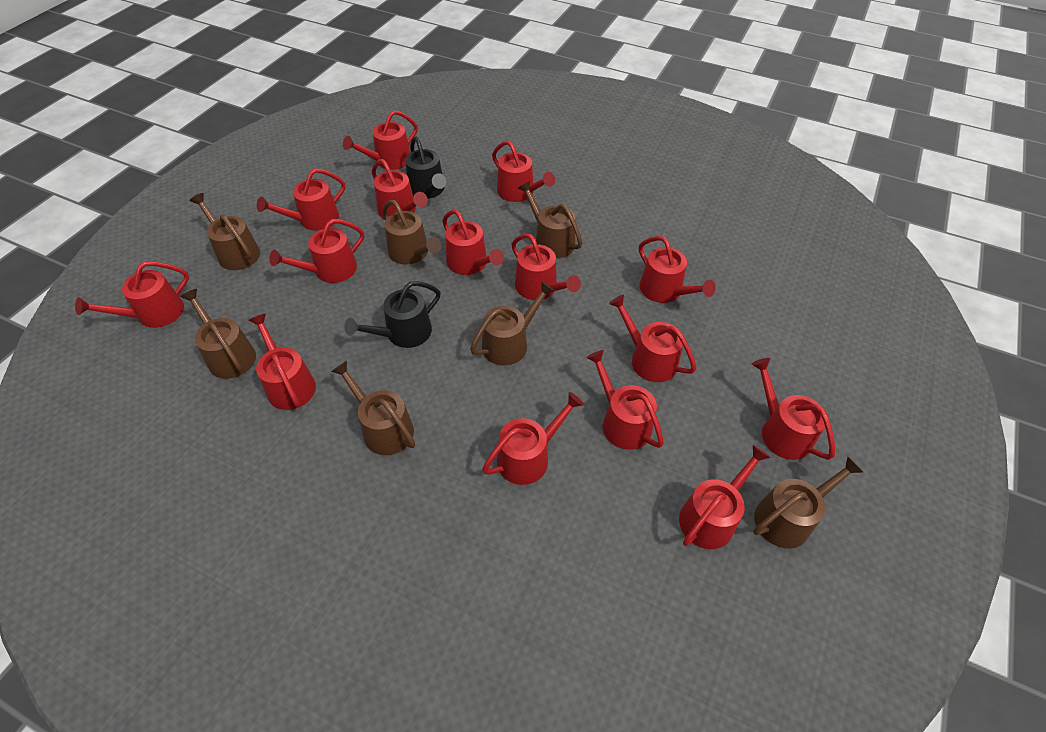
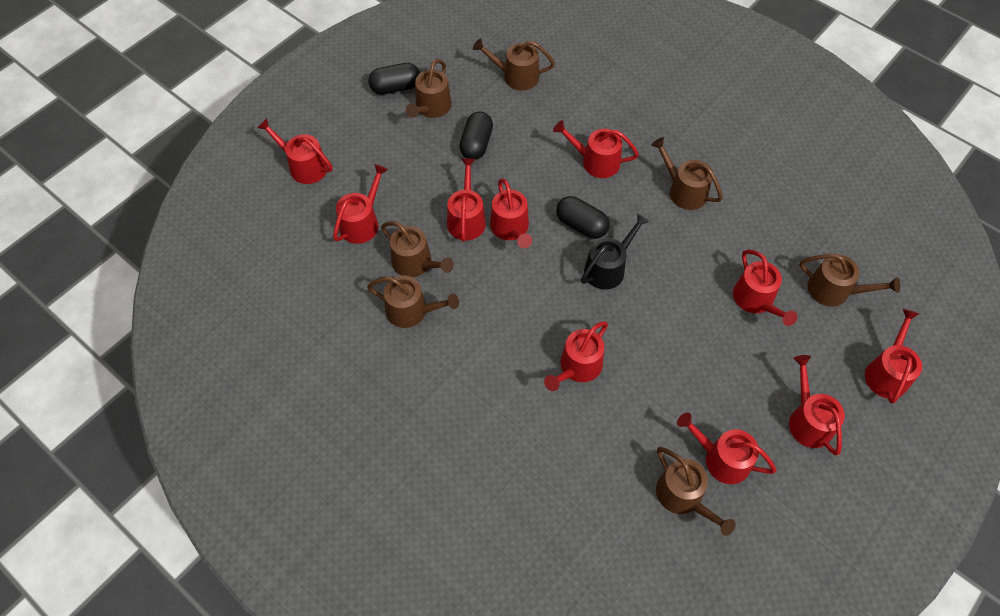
black capsule: 0 -> 3
black watering can: 2 -> 1
red watering can: 15 -> 10

